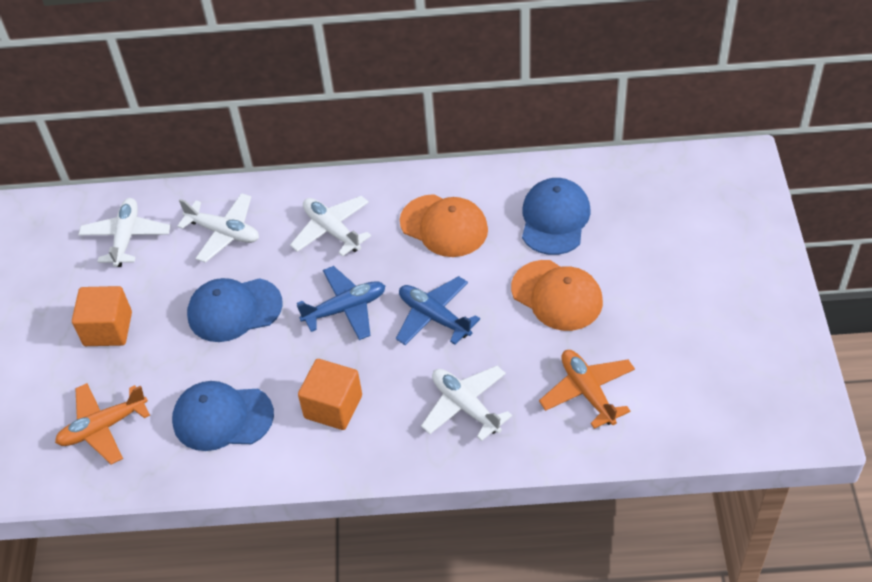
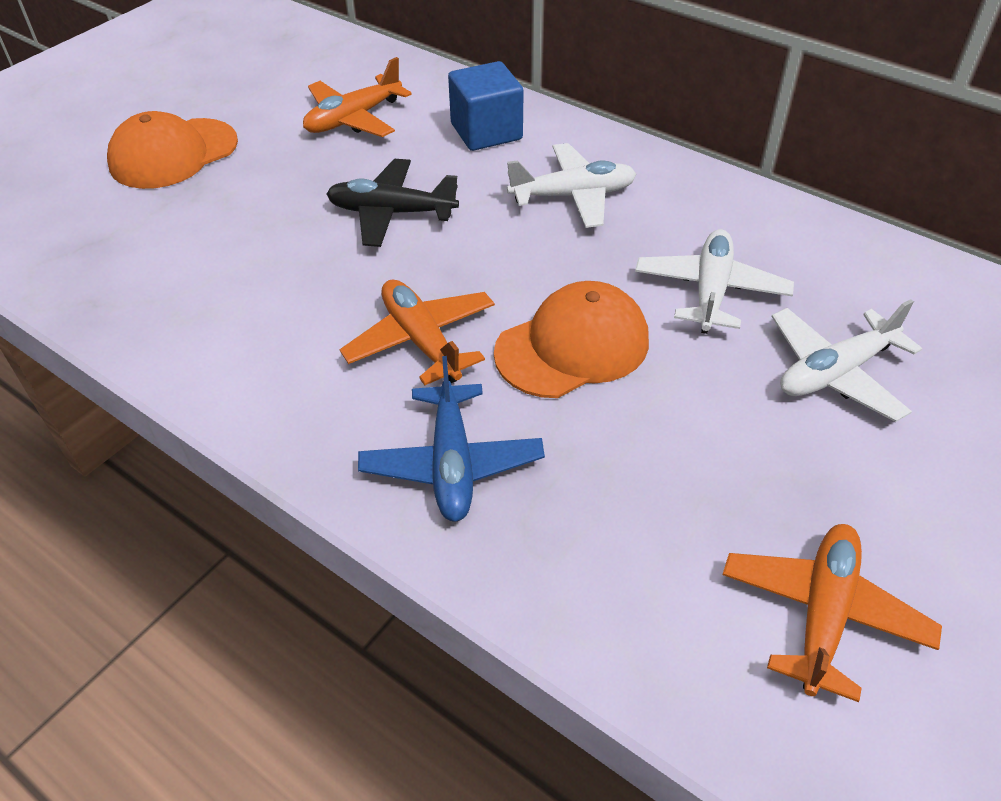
black plane: 0 -> 1
blue cap: 3 -> 0
blue cube: 0 -> 1
blue plane: 2 -> 1
orange cube: 2 -> 0
orange plane: 2 -> 3
white plane: 4 -> 3

